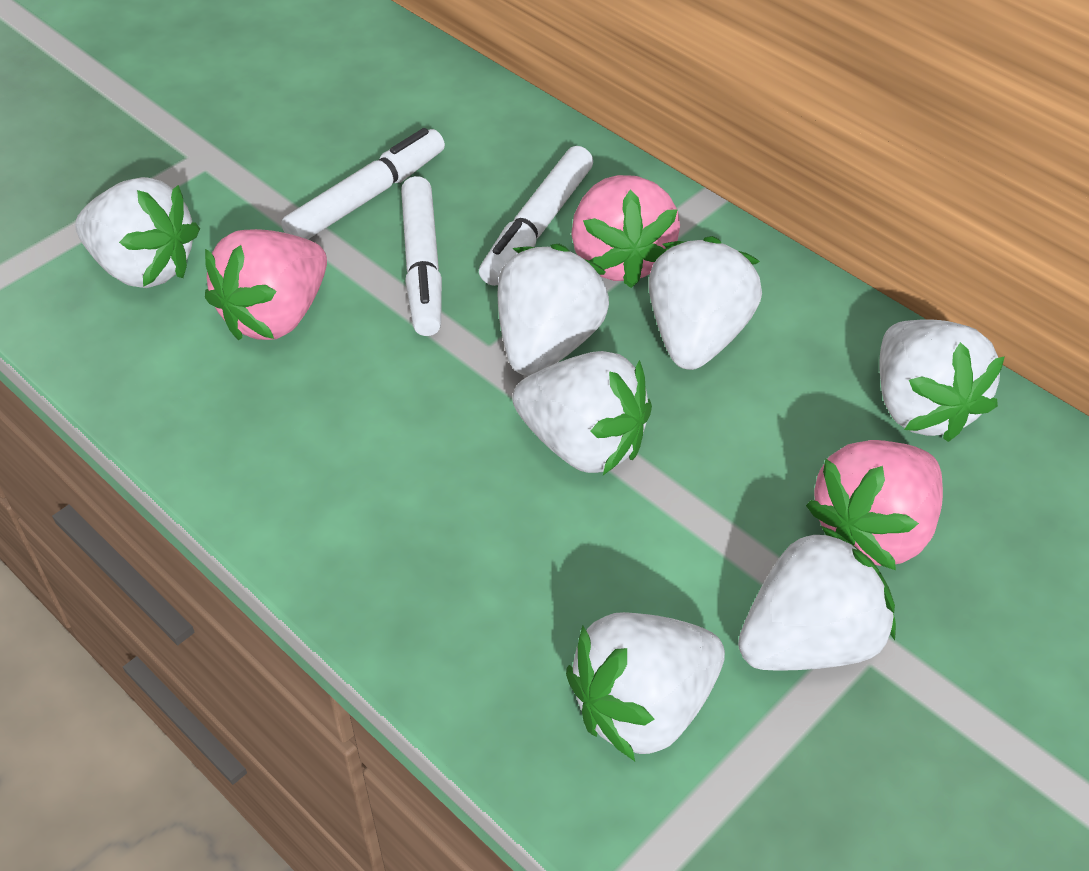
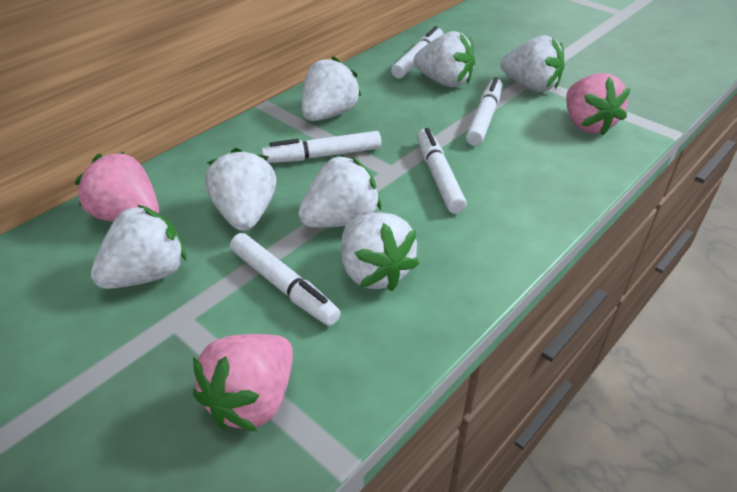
white marker: 3 -> 5

